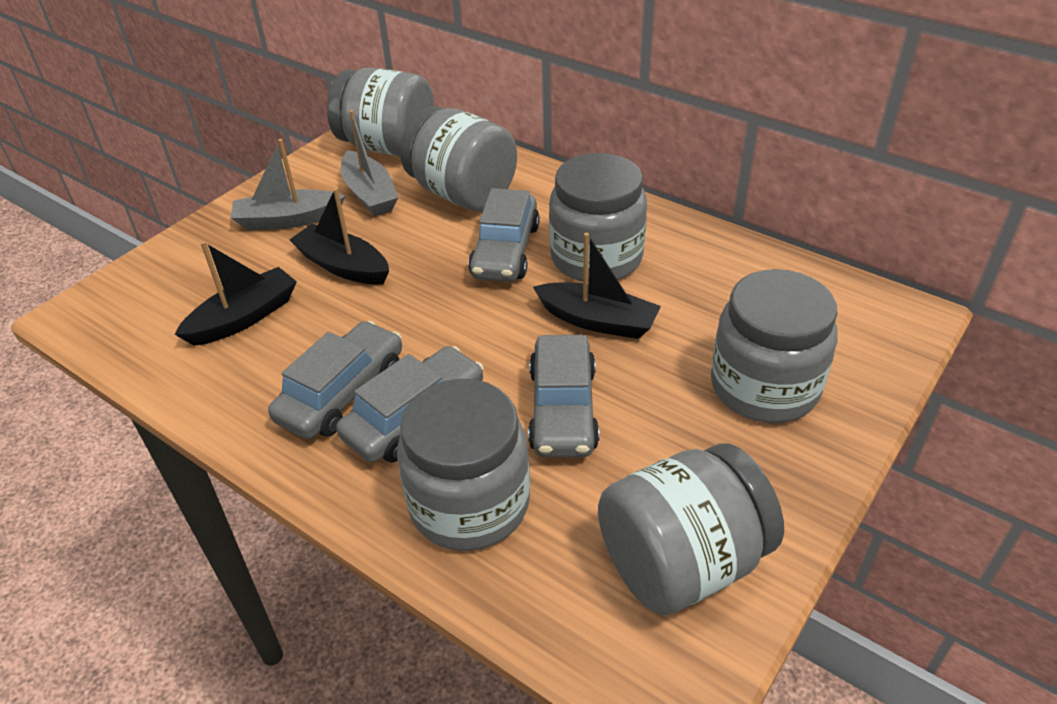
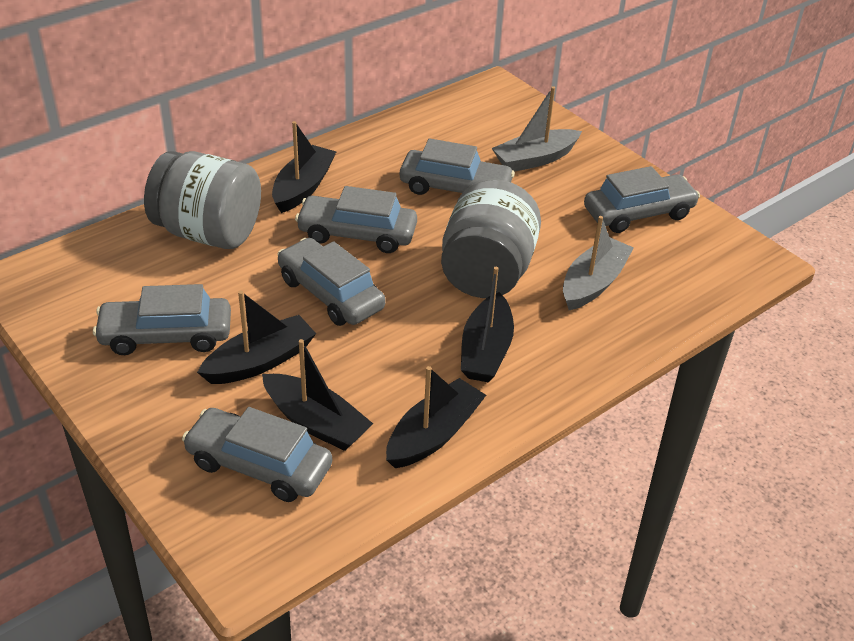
black boat: 3 -> 5
grey car: 4 -> 6
grey jar: 6 -> 2

